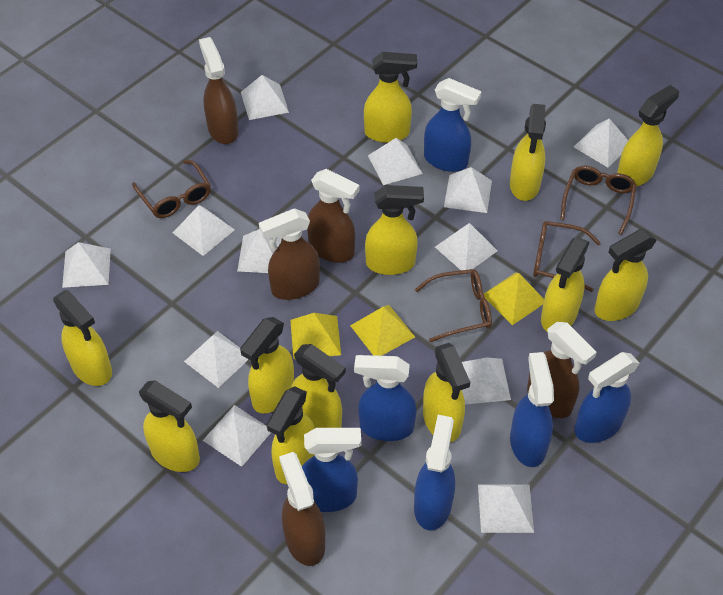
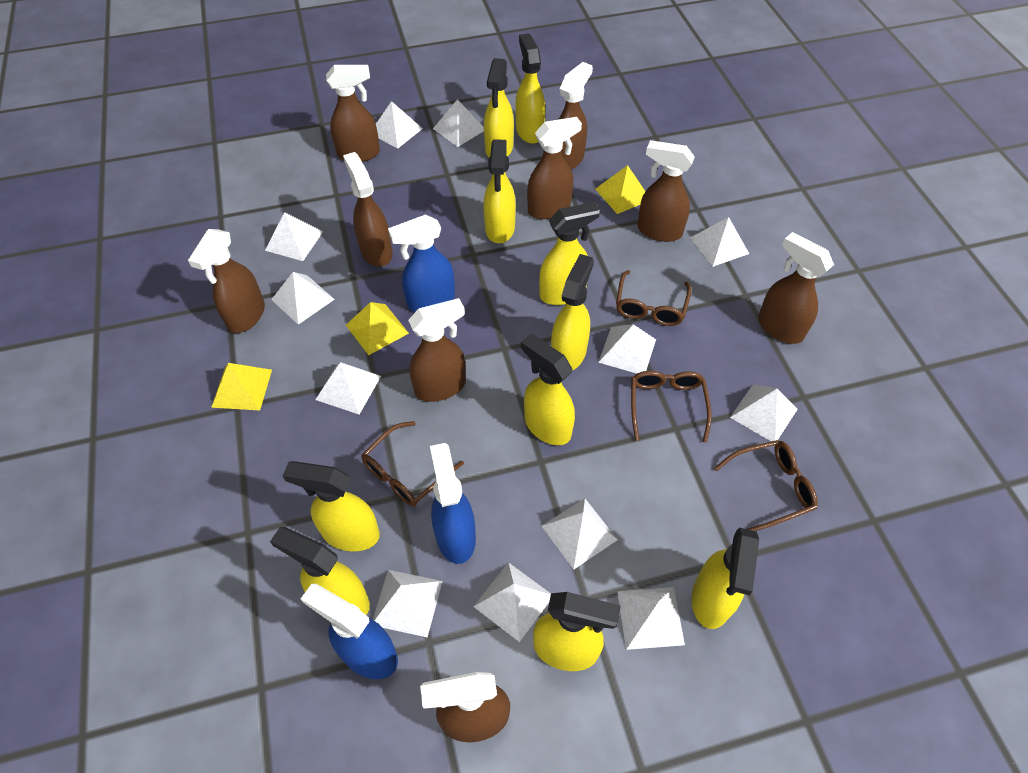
blue spray bottle: 6 -> 3
brown spray bottle: 5 -> 9
yellow spray bottle: 12 -> 10

